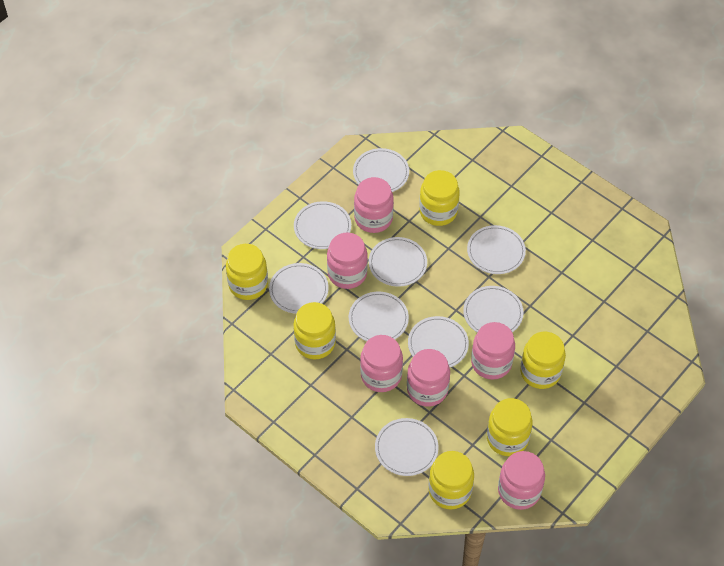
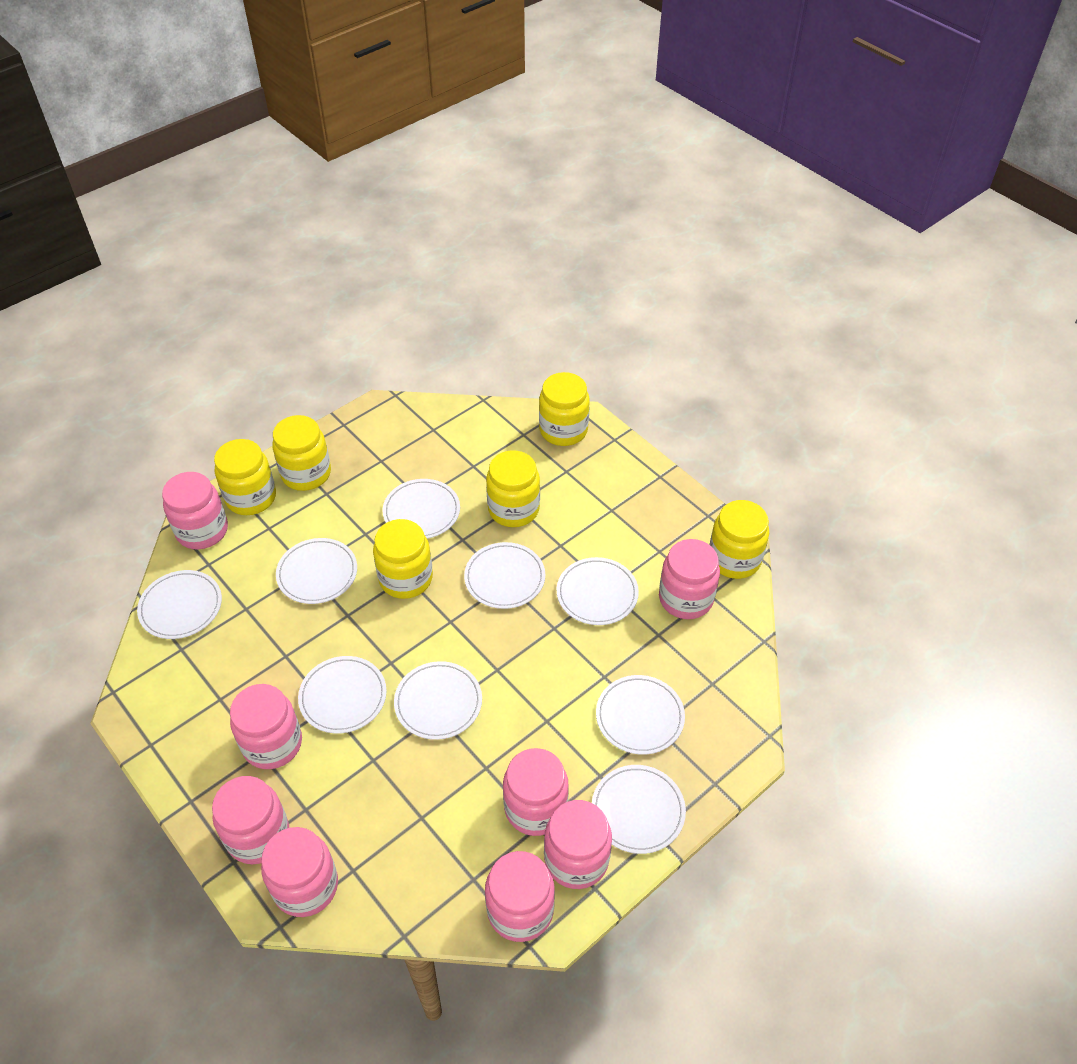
pink jar: 6 -> 8

